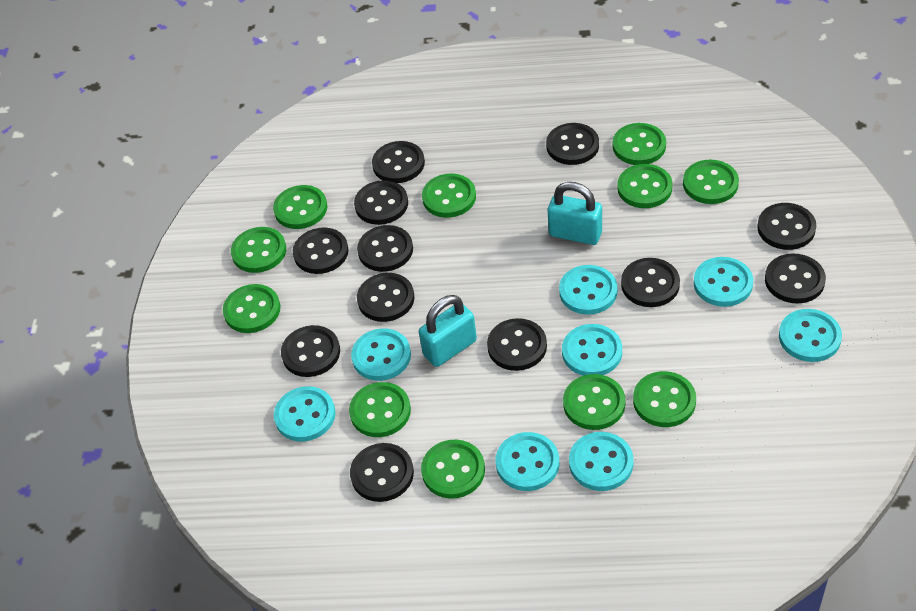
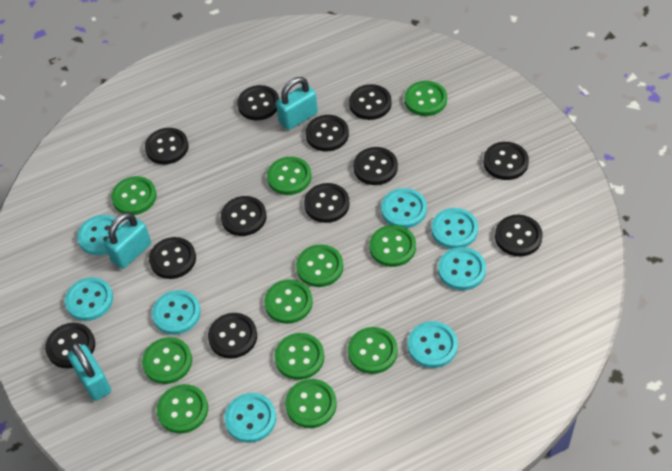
turquoise padlock: 2 -> 3

